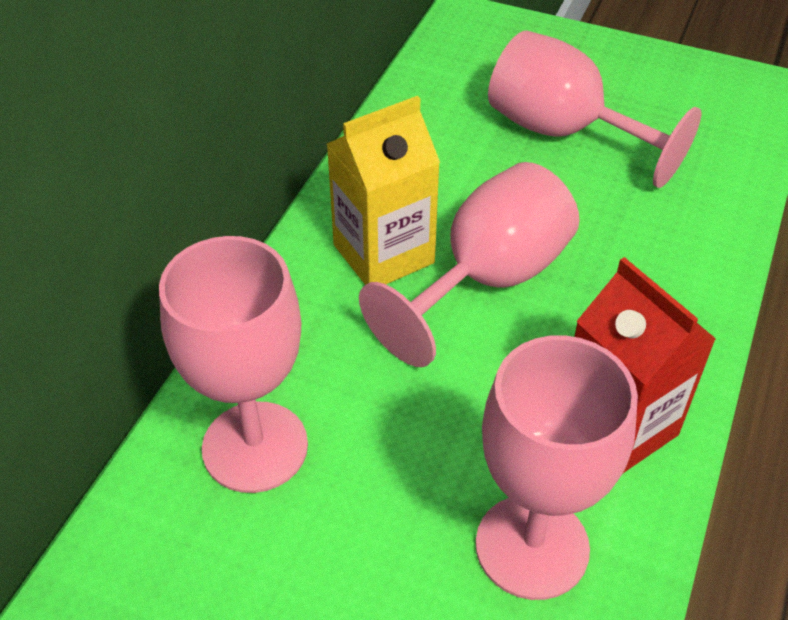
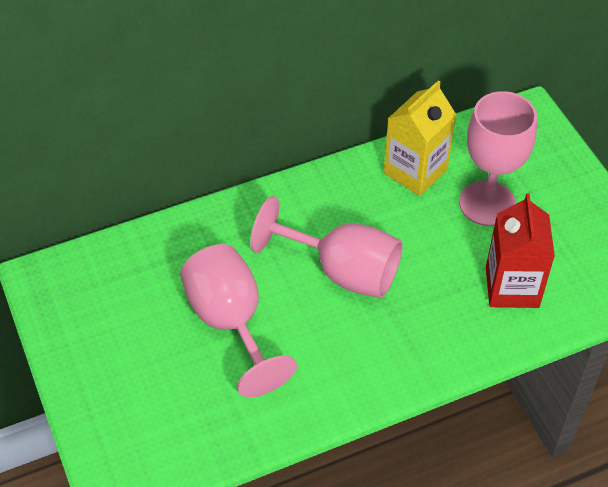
pink goblet: 4 -> 3

